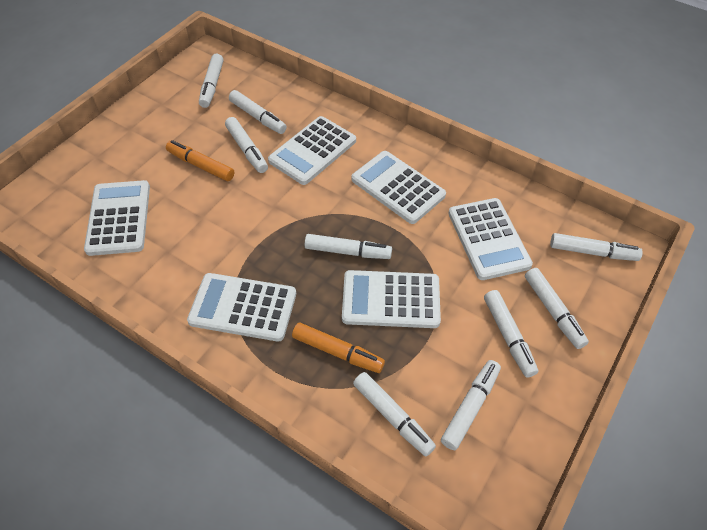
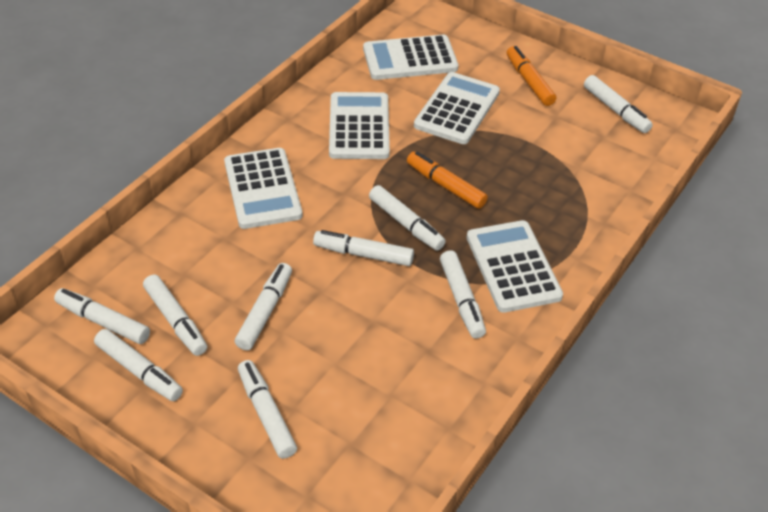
white calculator: 6 -> 5

